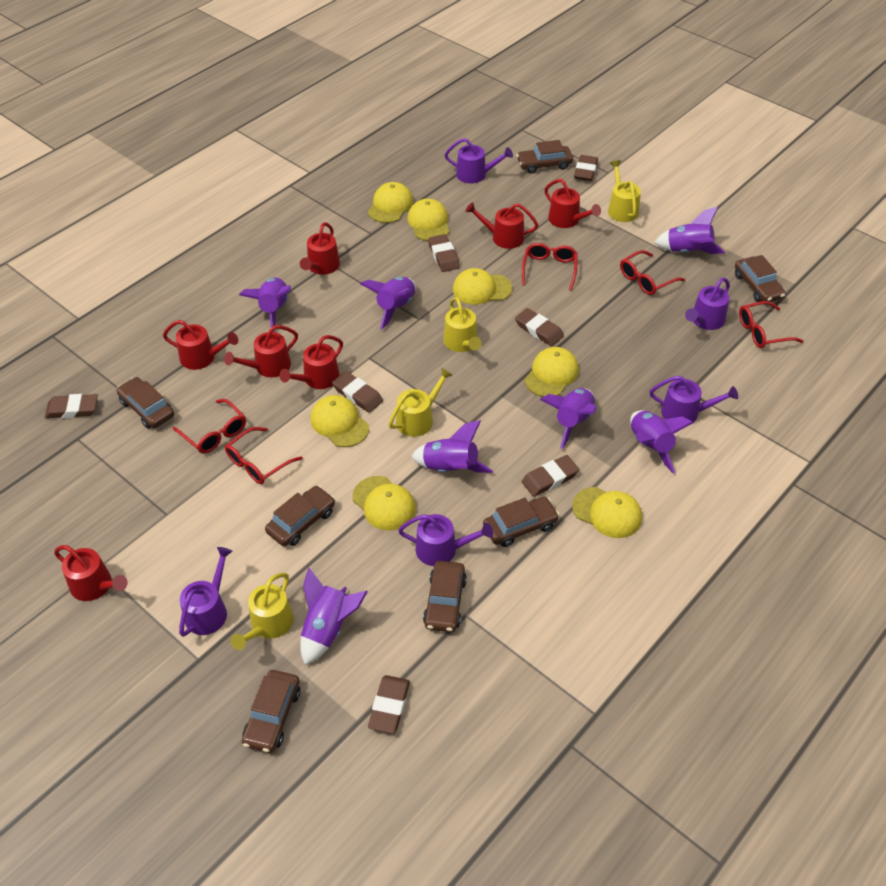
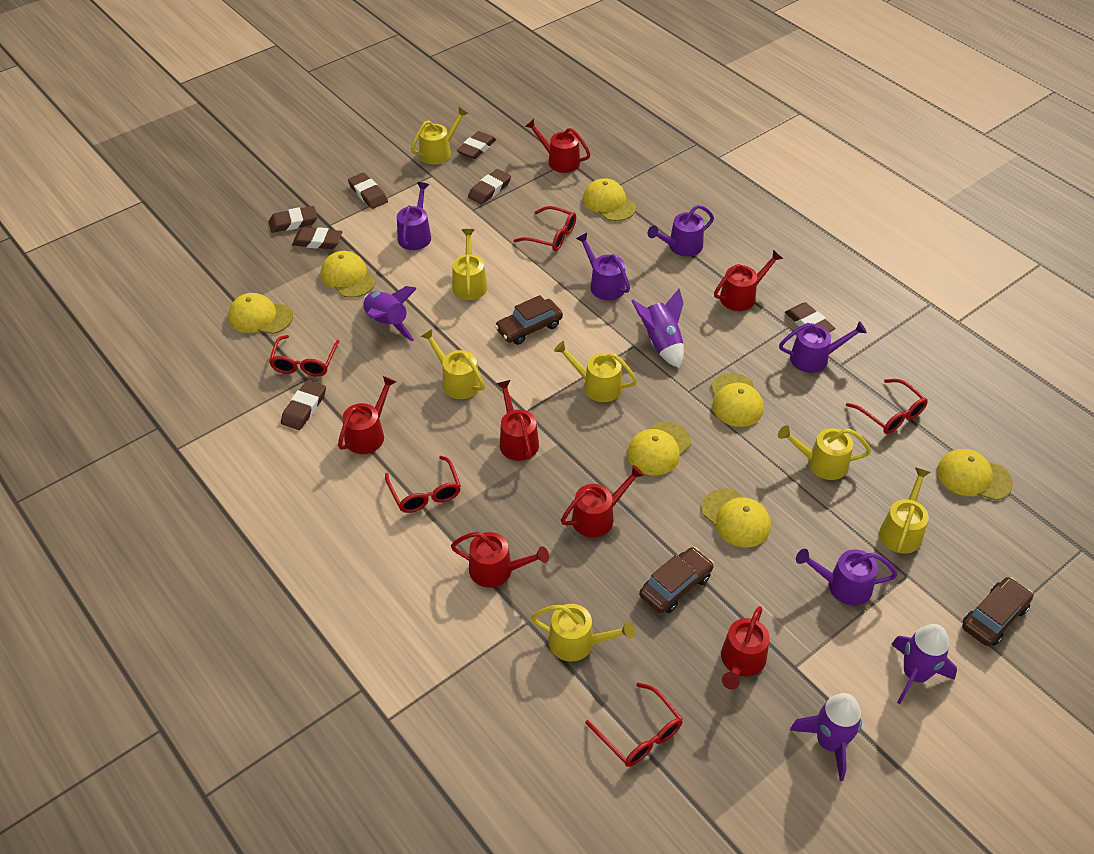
brown car: 7 -> 3
purple rocket: 7 -> 4
yellow watering can: 4 -> 7

